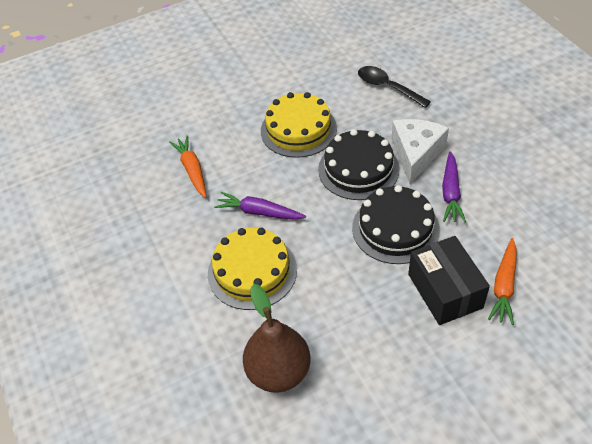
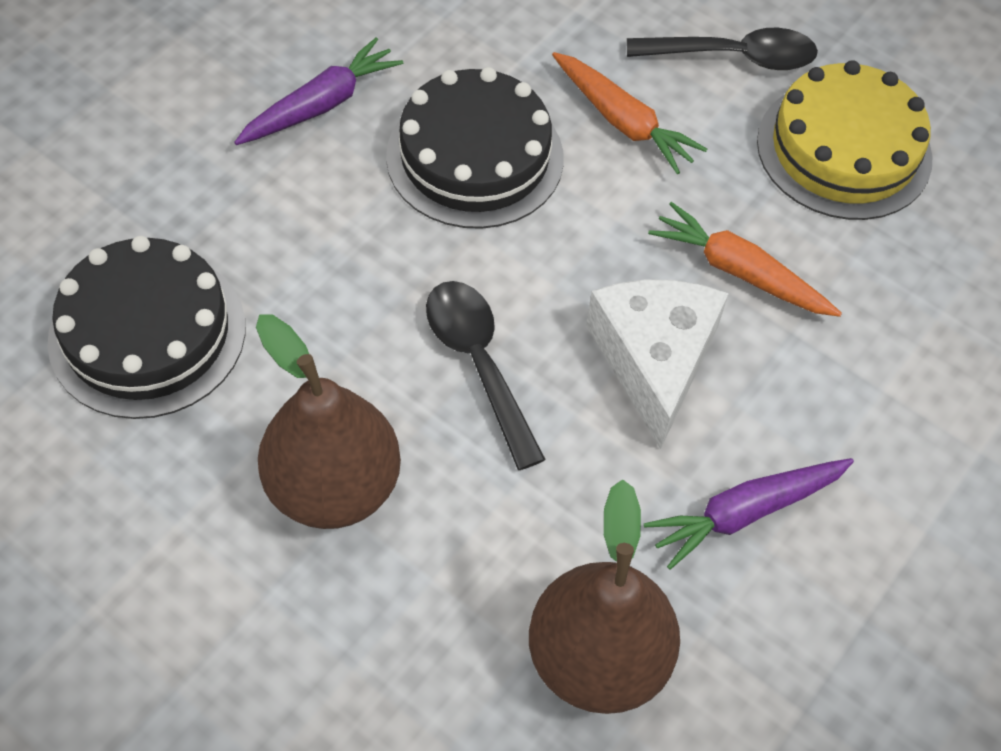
black box: 1 -> 0
black spoon: 1 -> 2
brown pear: 1 -> 2
yellow cake: 2 -> 1

